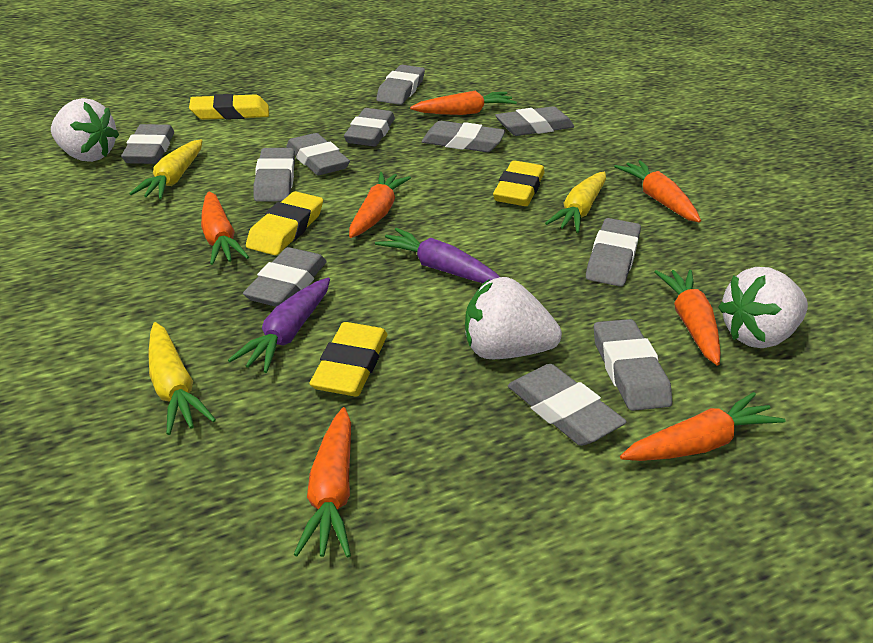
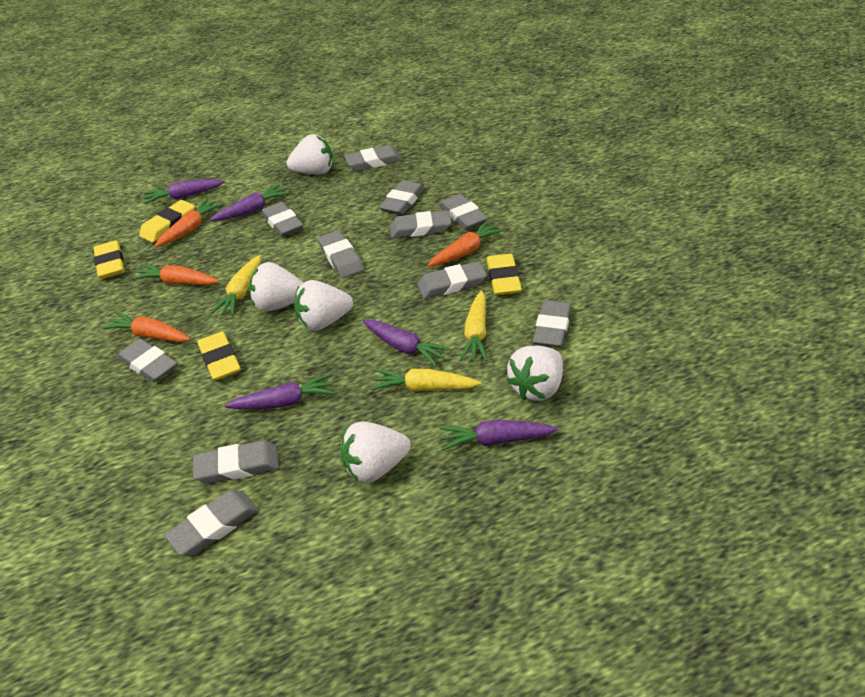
orange carrot: 7 -> 4
purple carrot: 2 -> 5
white strawberry: 3 -> 5

